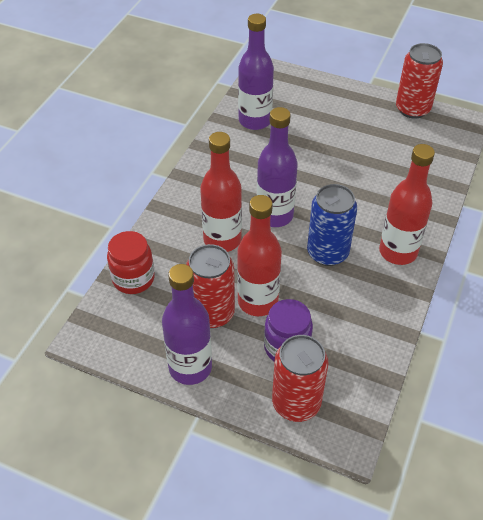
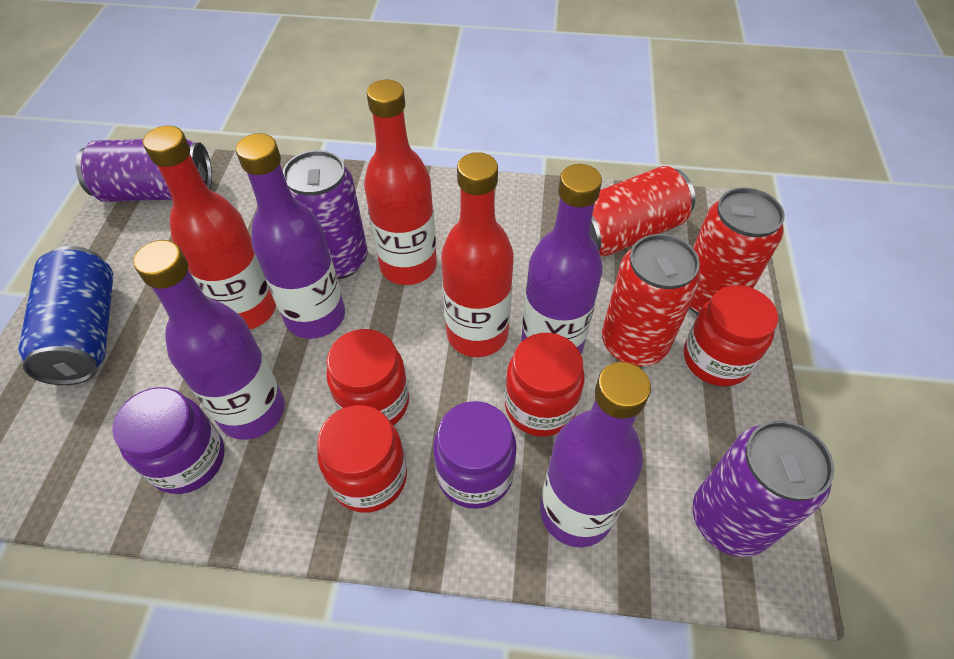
purple bottle: 3 -> 4
purple can: 0 -> 3
purple jar: 1 -> 2
red jar: 1 -> 4

